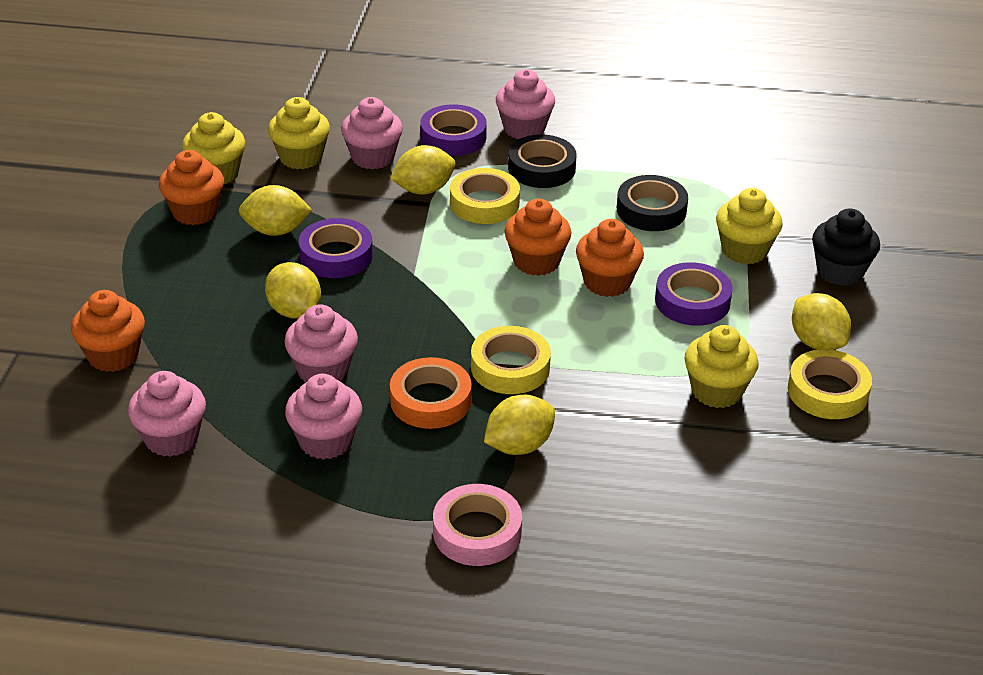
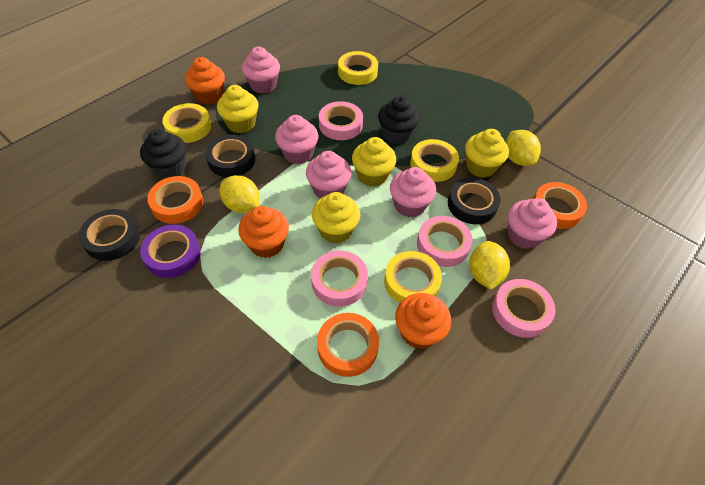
black cupcake: 1 -> 2
black tape: 2 -> 3
orange cupcake: 4 -> 3
orange tape: 1 -> 3
pink tape: 1 -> 4
purple tape: 3 -> 1
yellow lemon: 5 -> 3
yellow tape: 3 -> 4

